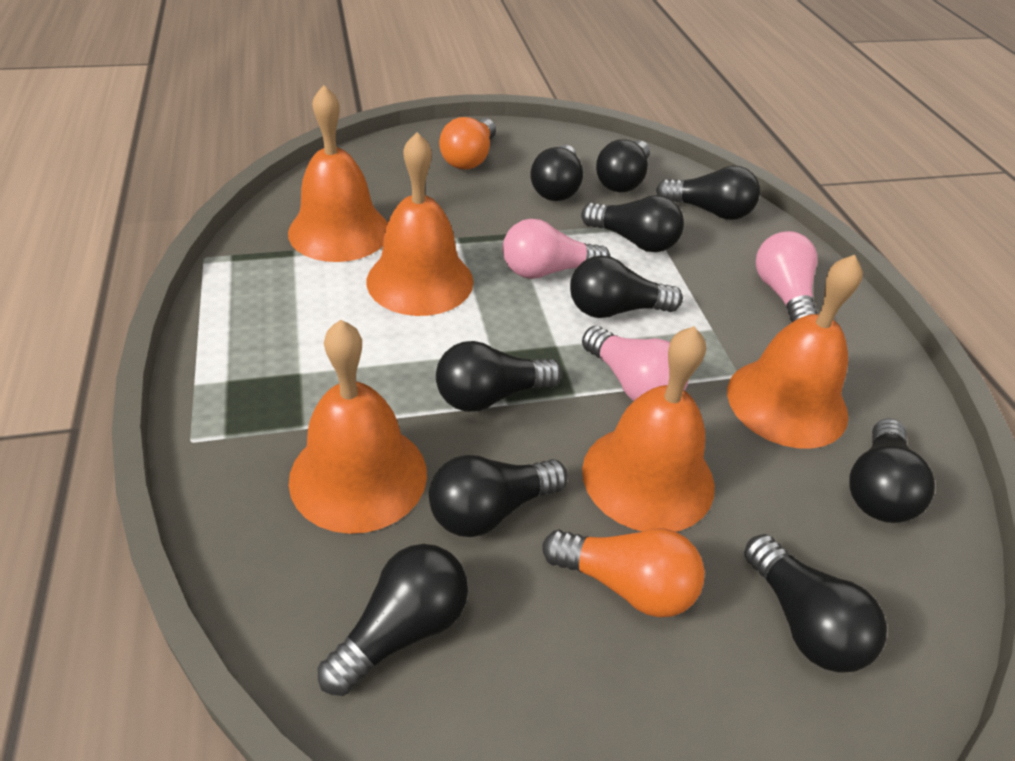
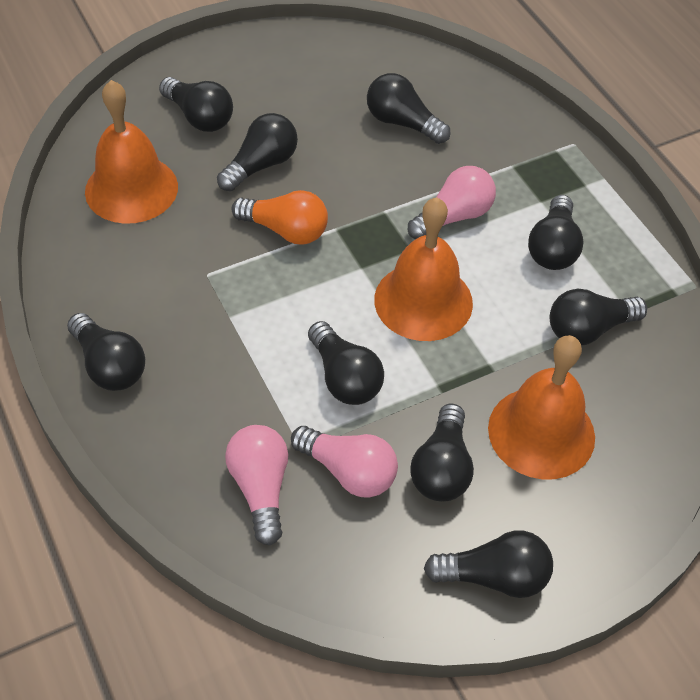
black light bulb: 10 -> 9
orange bell: 5 -> 3
orange light bulb: 2 -> 1

